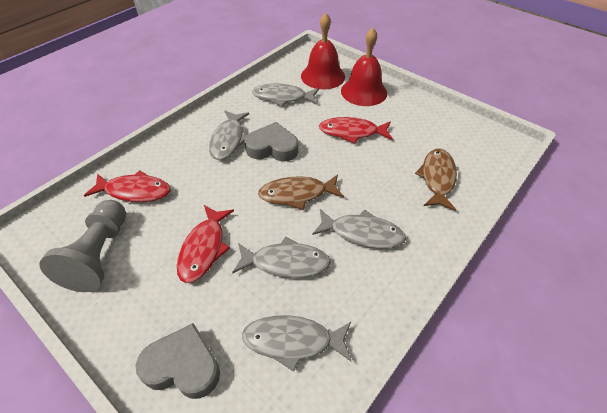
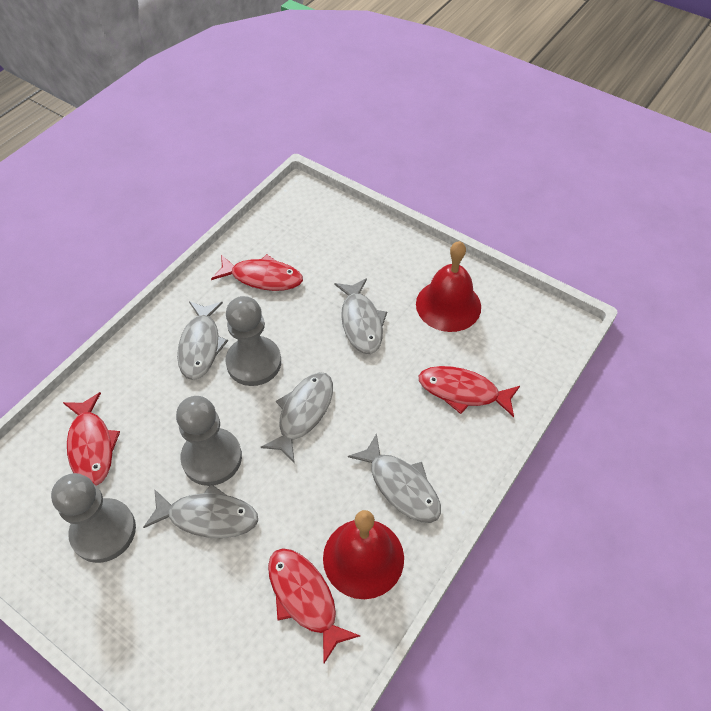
brown fish: 2 -> 0
grey heart: 2 -> 0
grey pawn: 1 -> 3
red fish: 3 -> 4

